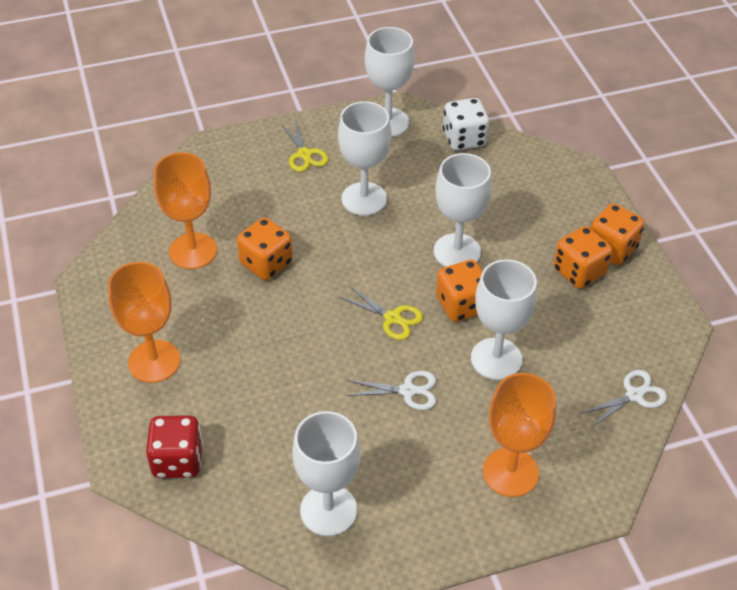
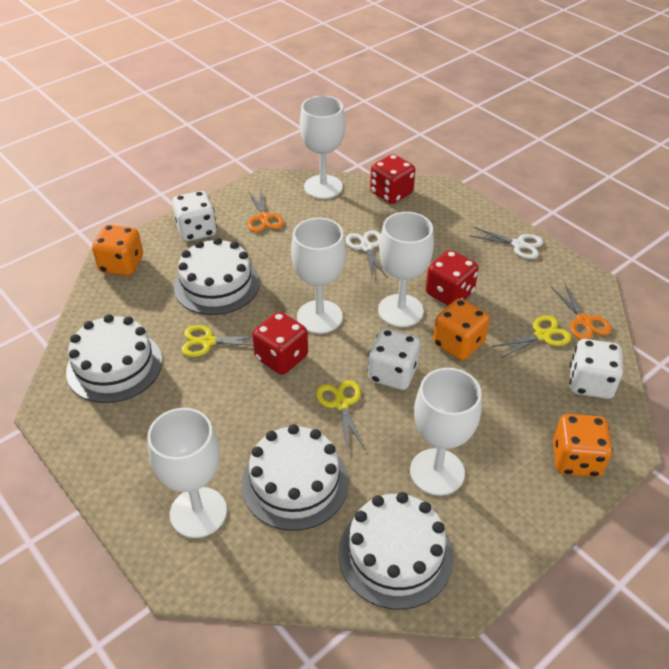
orange dice: 4 -> 3
orange goblet: 3 -> 0
orange scissors: 0 -> 2
red dice: 1 -> 3
white cake: 0 -> 4
white dice: 1 -> 3
yellow scissors: 2 -> 3

